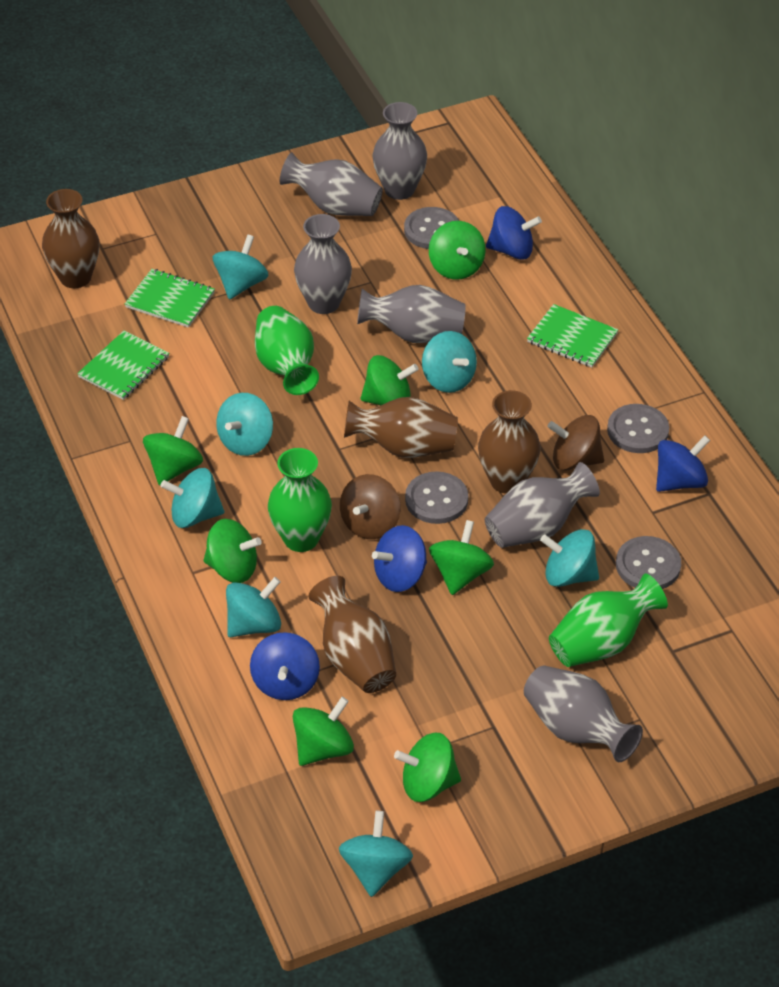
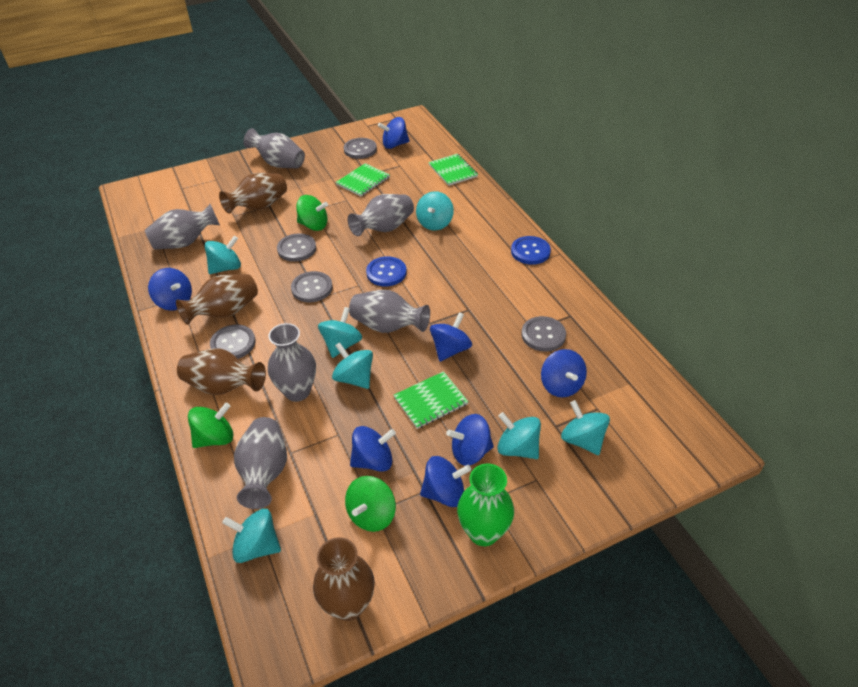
blue button: 0 -> 2
blue spinning top: 4 -> 7
brown spinning top: 2 -> 0
green spinning top: 7 -> 3
green vase: 3 -> 1
grey button: 4 -> 5

